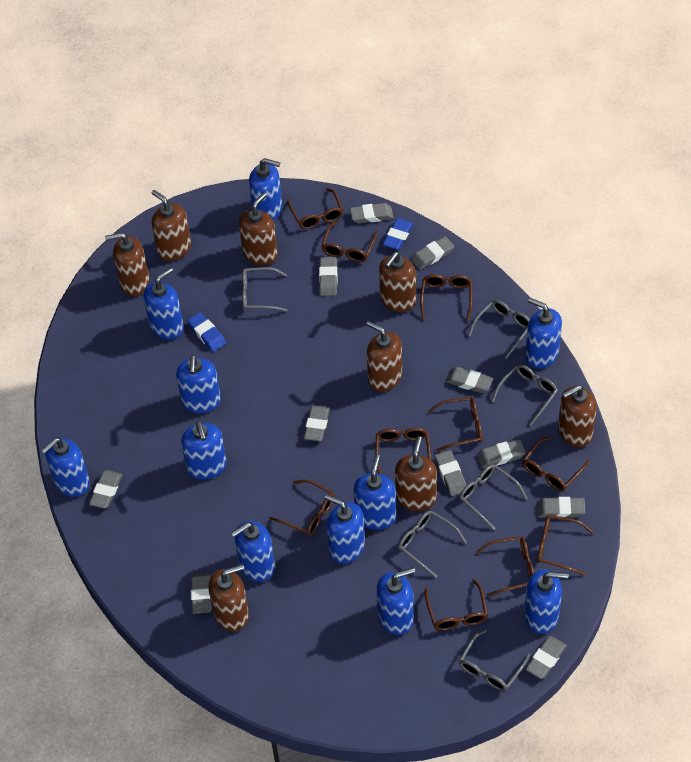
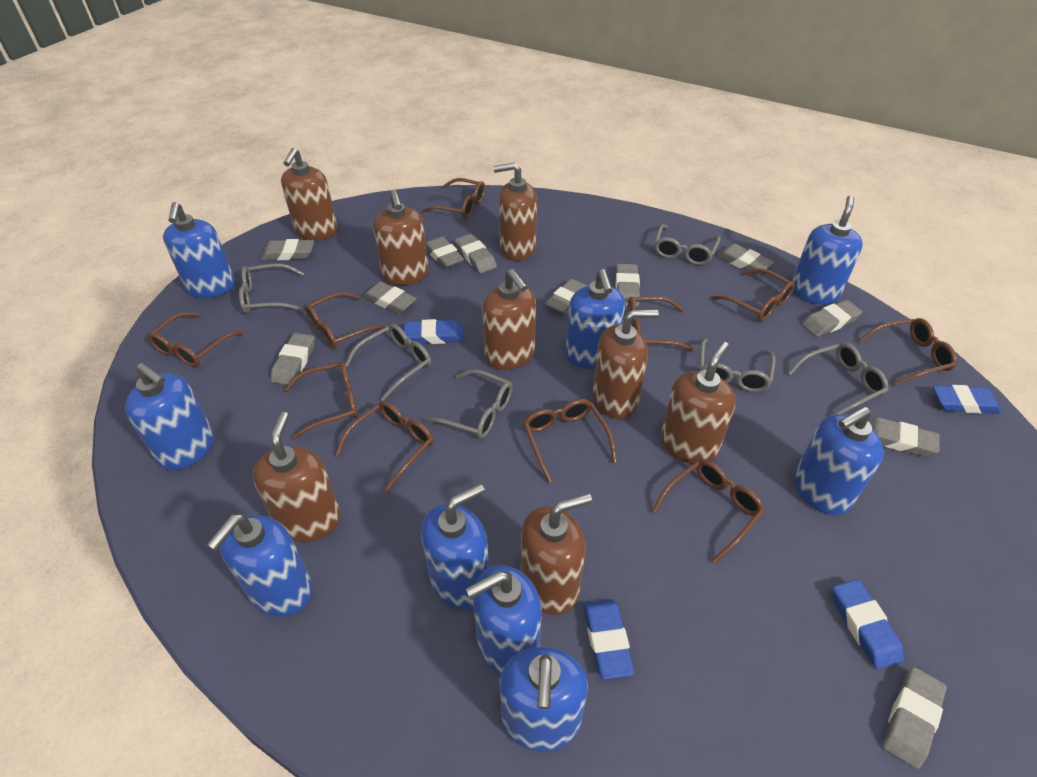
blue eraser: 2 -> 4
blue soap dispenser: 11 -> 9

